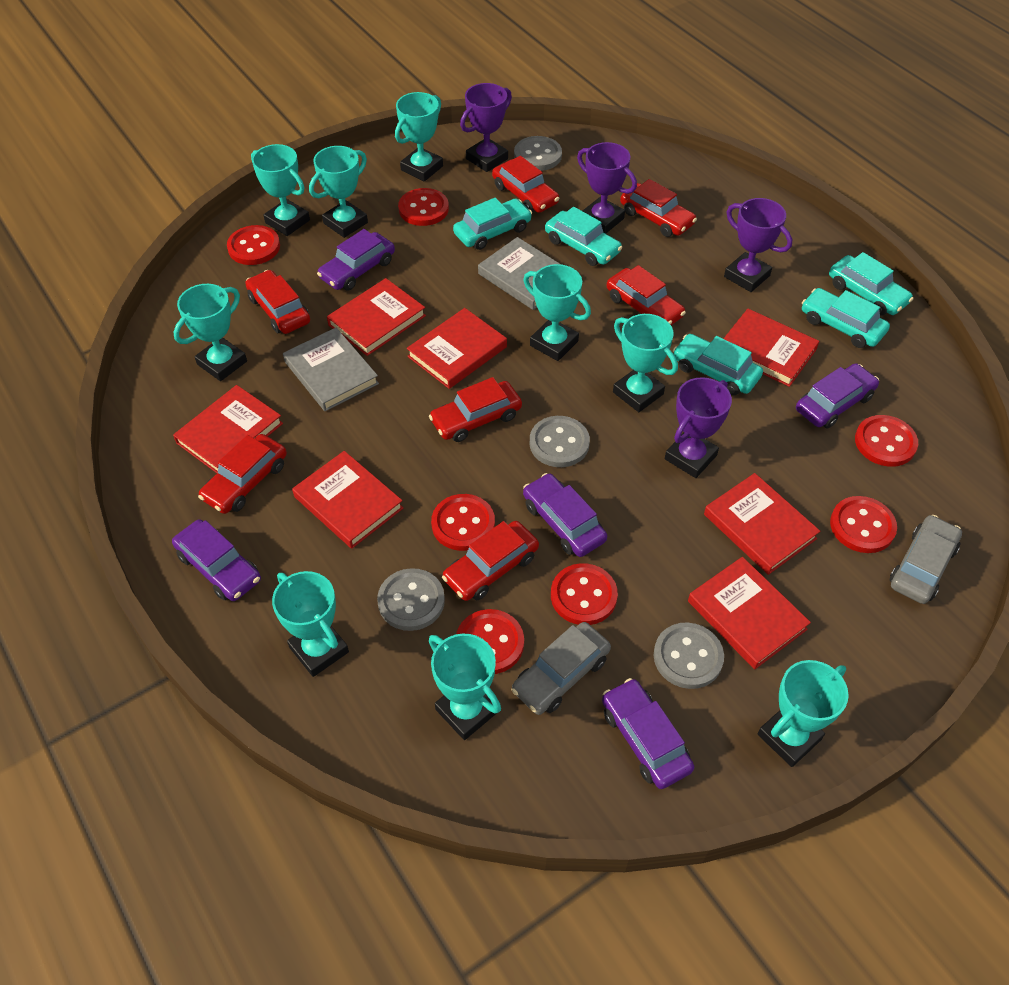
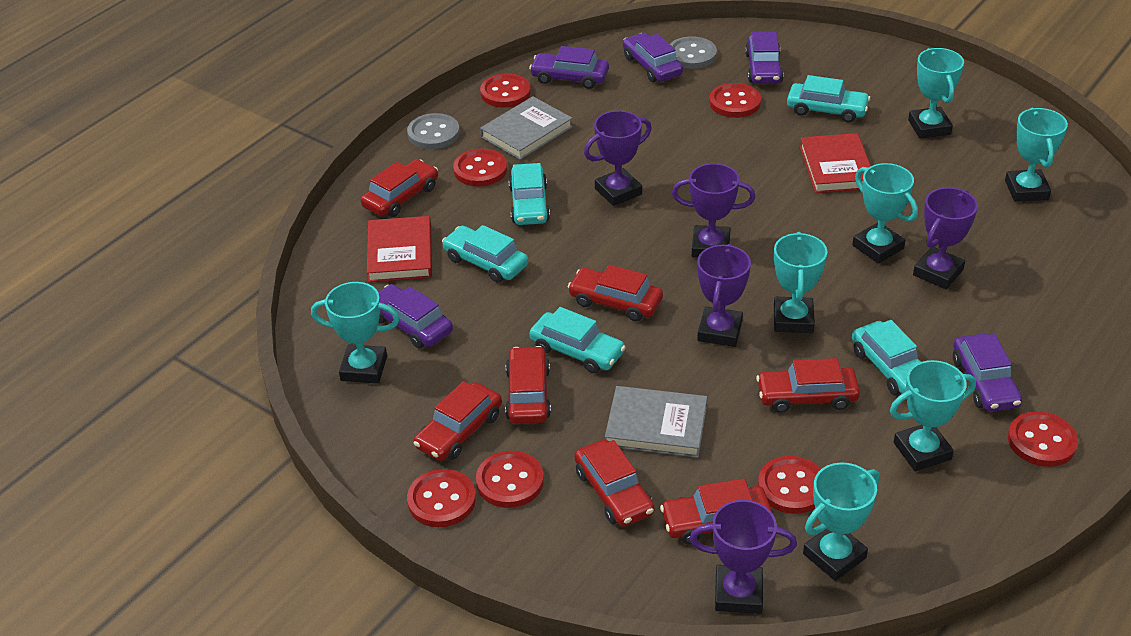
grey button: 4 -> 2
grey car: 2 -> 0
purple trophy: 4 -> 5
red book: 7 -> 2
turquoise trophy: 9 -> 7

